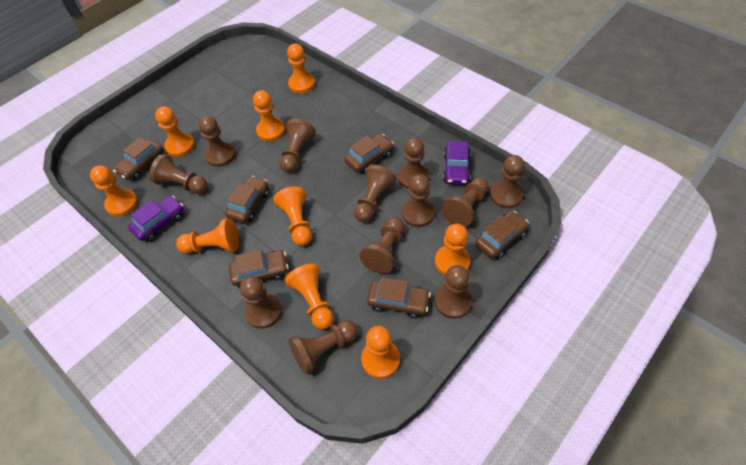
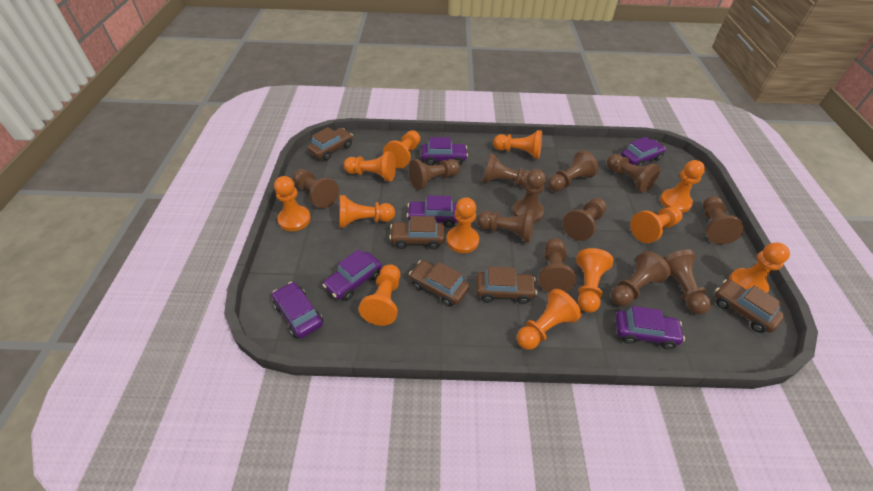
brown car: 6 -> 5
orange pawn: 9 -> 12
purple car: 2 -> 6

